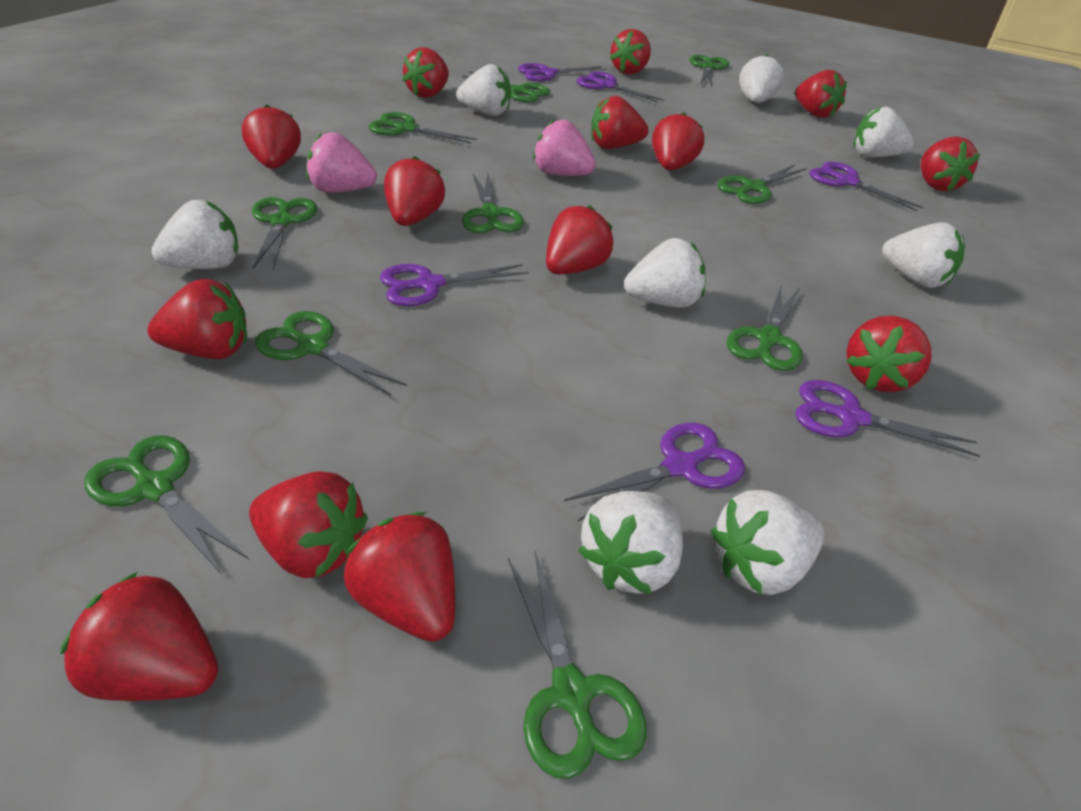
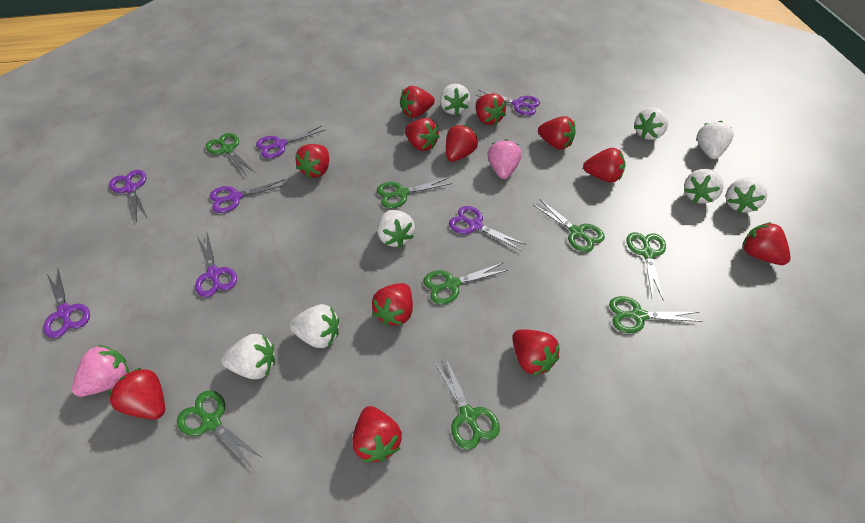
green scissors: 10 -> 8
purple scissors: 6 -> 7
red strawberry: 14 -> 12

